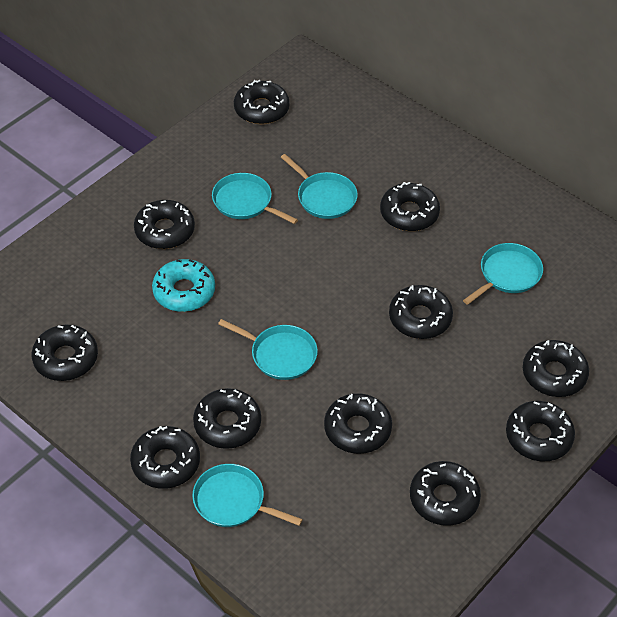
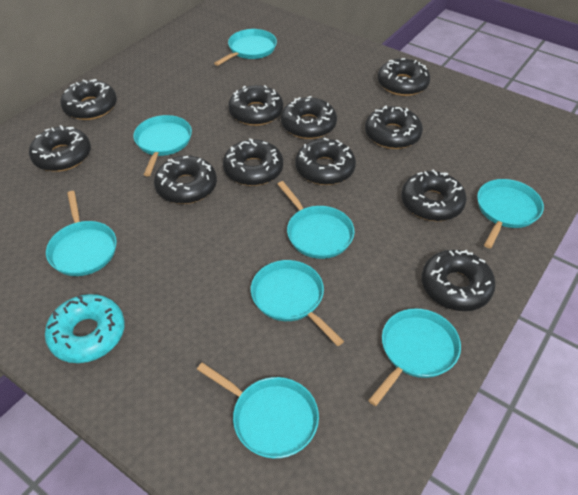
turquoise pan: 5 -> 8

